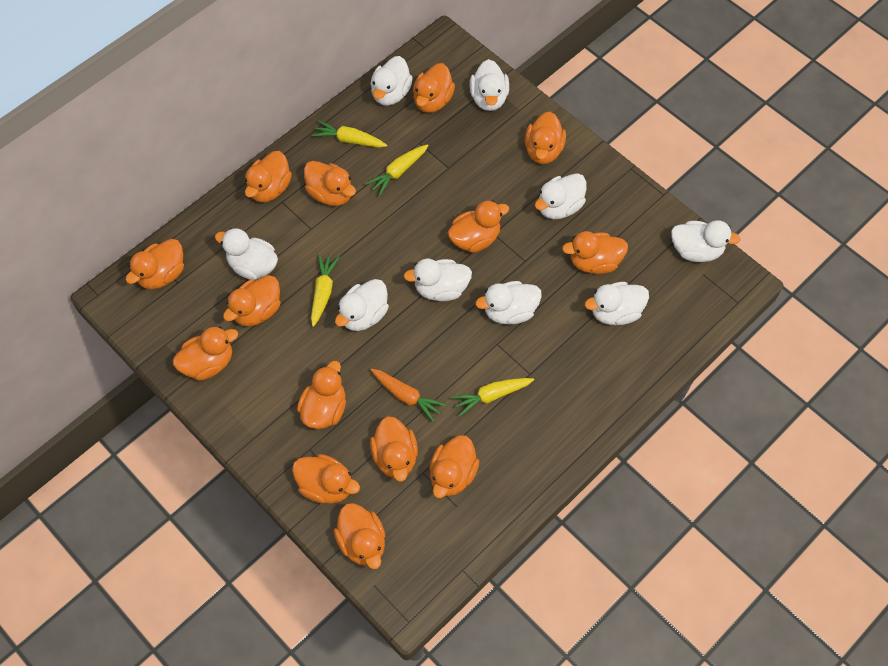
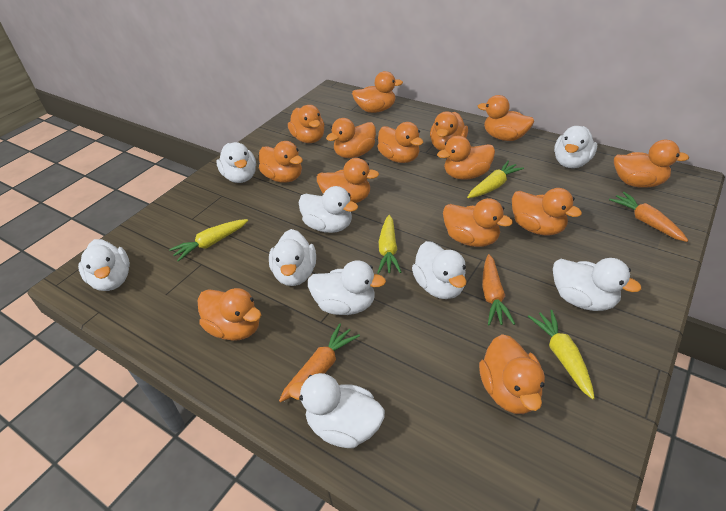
orange carrot: 1 -> 3

